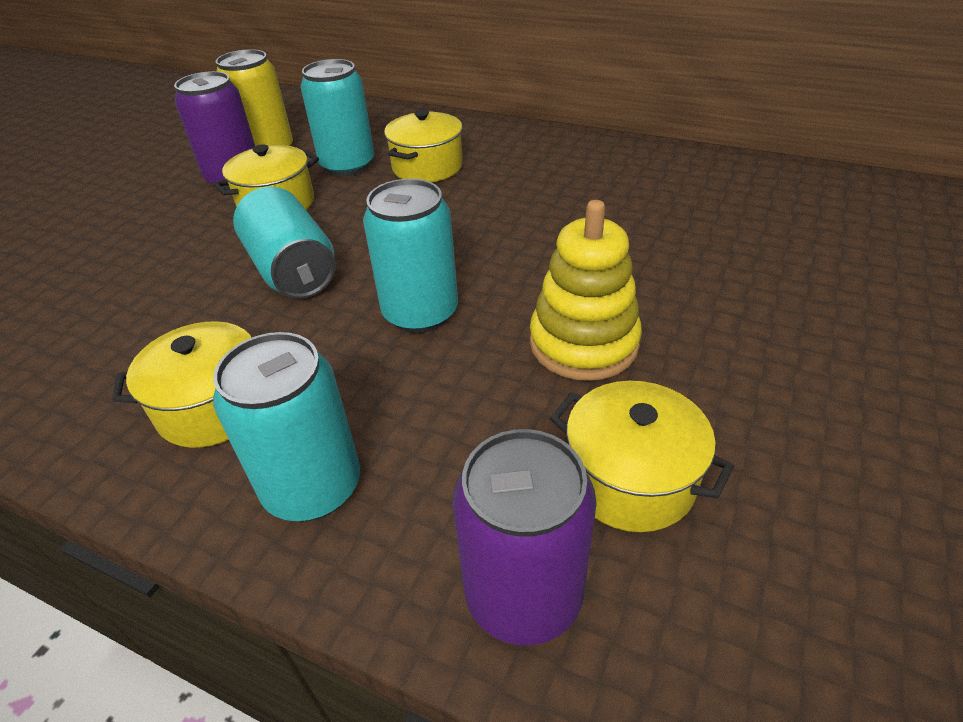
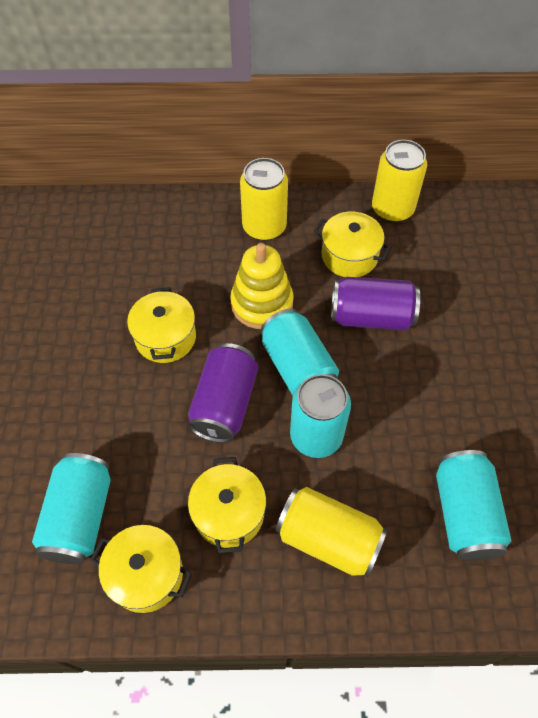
yellow can: 1 -> 3

